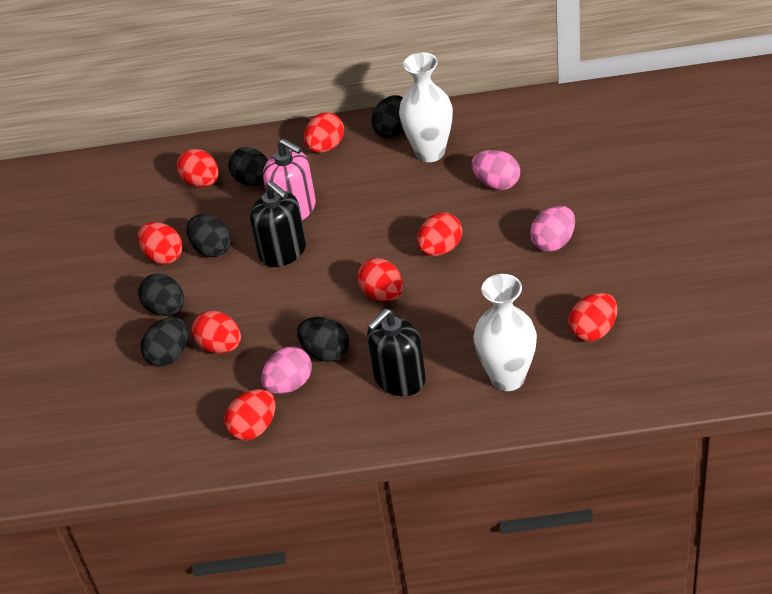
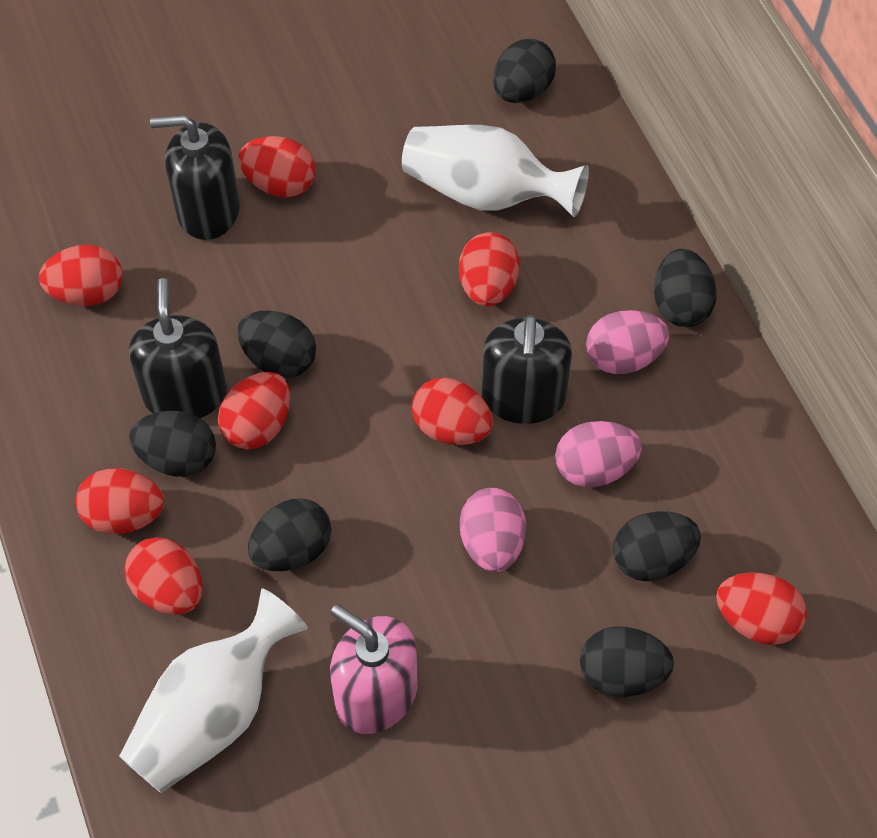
black egg: 6 -> 7
black soap dispenser: 2 -> 3

